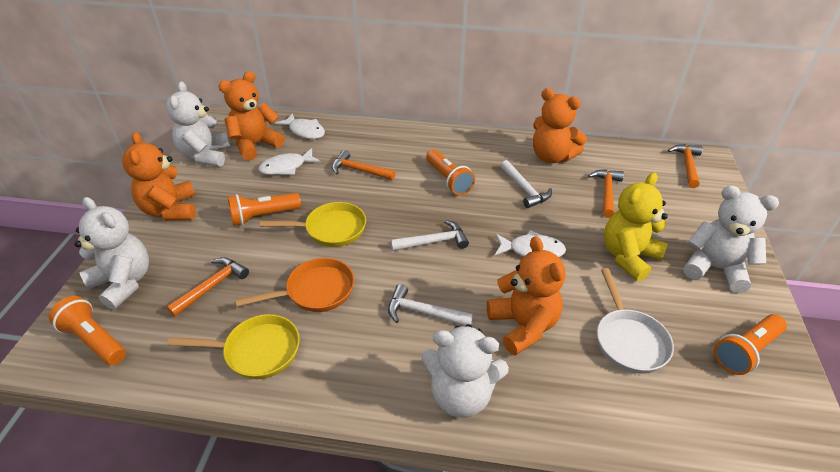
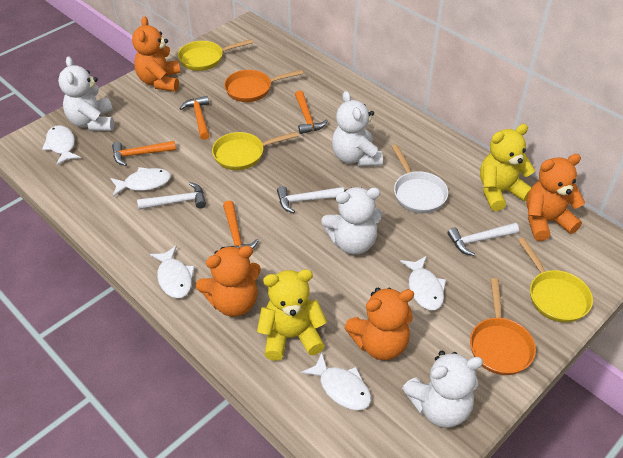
orange flashlight: 4 -> 0
orange pan: 1 -> 2
white fish: 3 -> 5
yellow pan: 2 -> 3
yellow teddy bear: 1 -> 2

